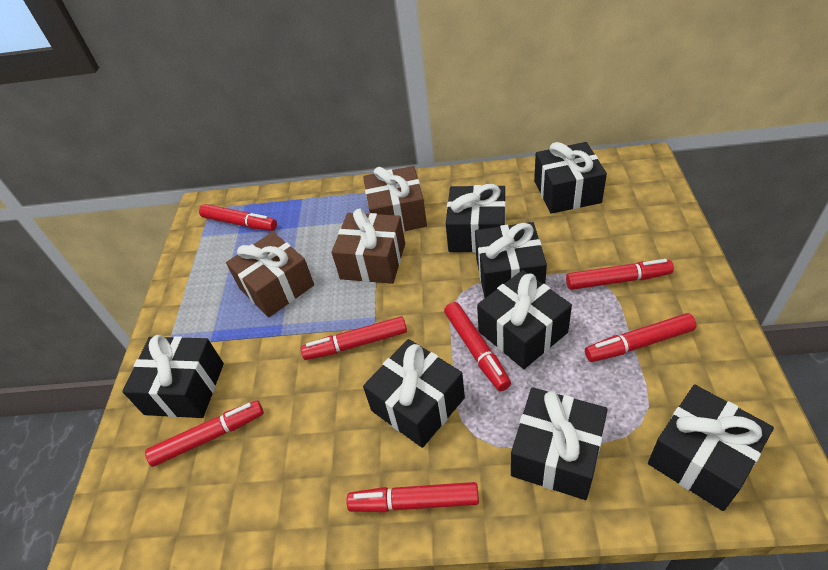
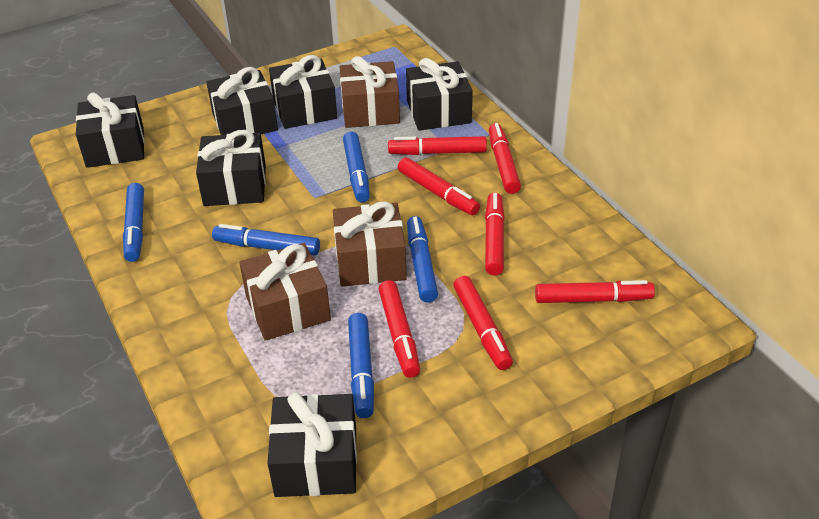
black gift: 8 -> 6
blue marker: 0 -> 5

